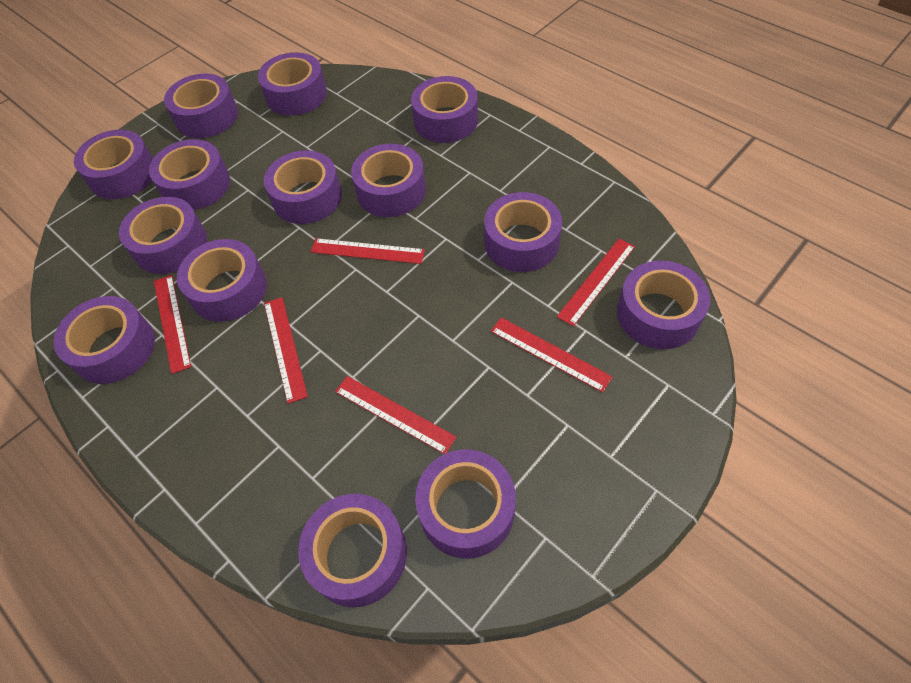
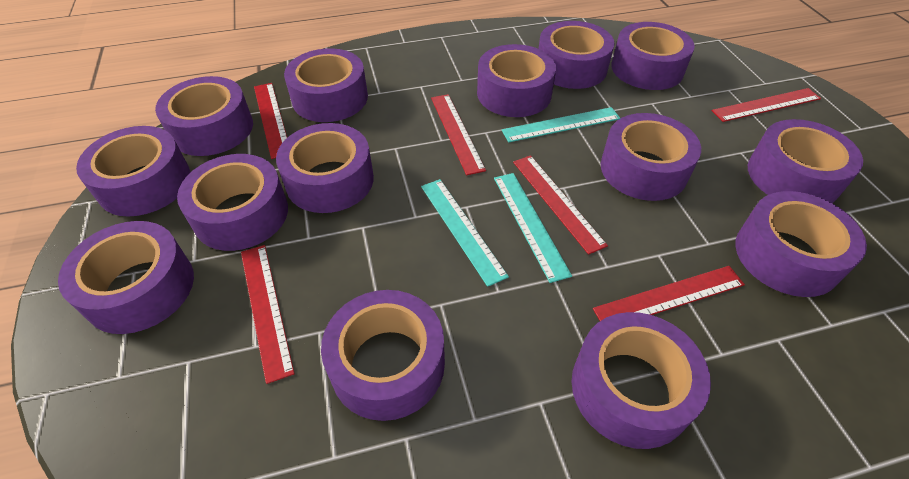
turquoise ruler: 0 -> 3

